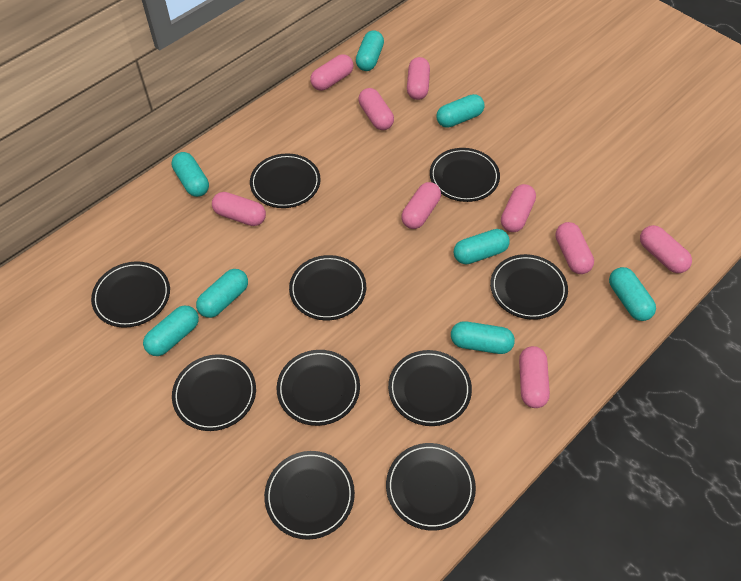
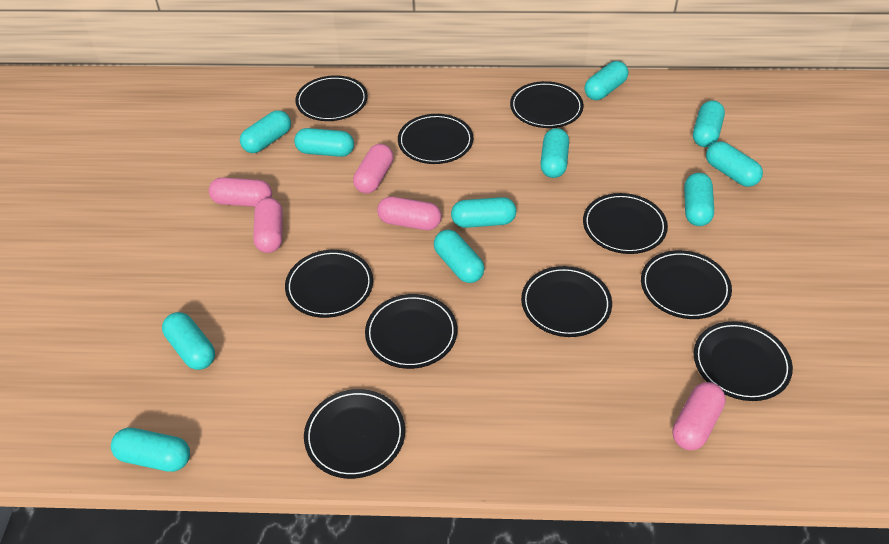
pink capsule: 9 -> 5
turquoise capsule: 8 -> 11

